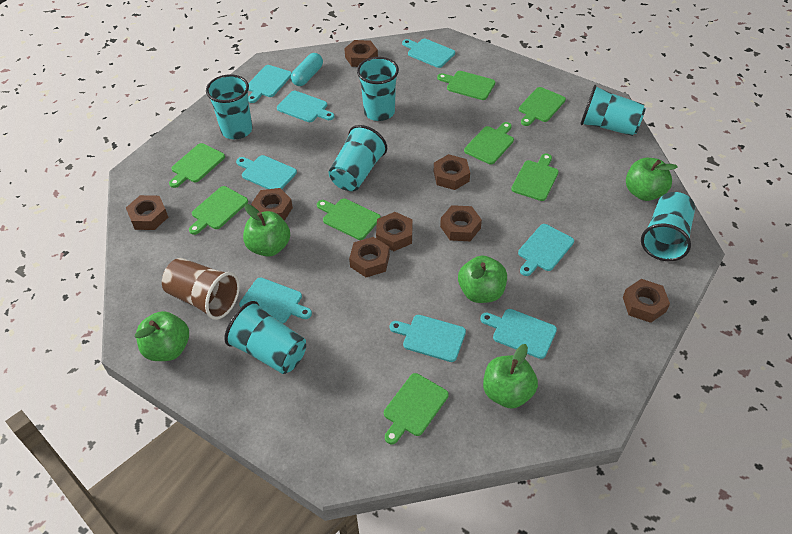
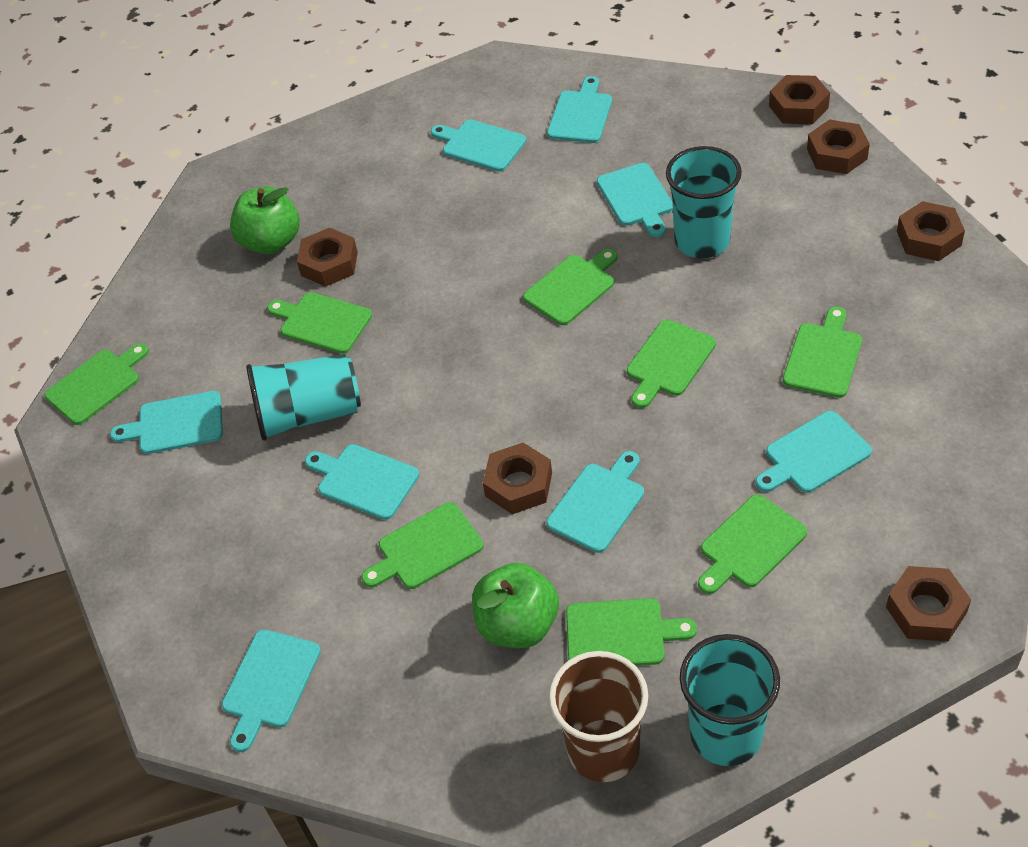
brown nut: 8 -> 6
green apple: 5 -> 2
turquoise capsule: 1 -> 0
turquoise cup: 6 -> 3

